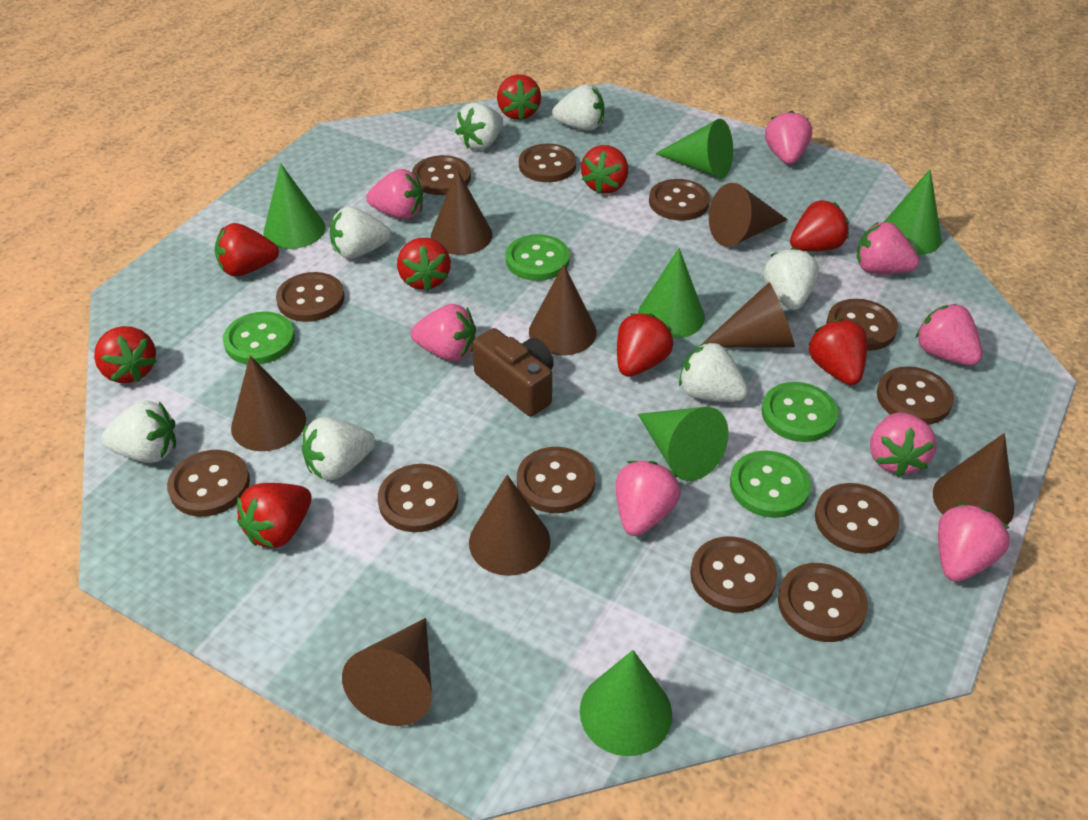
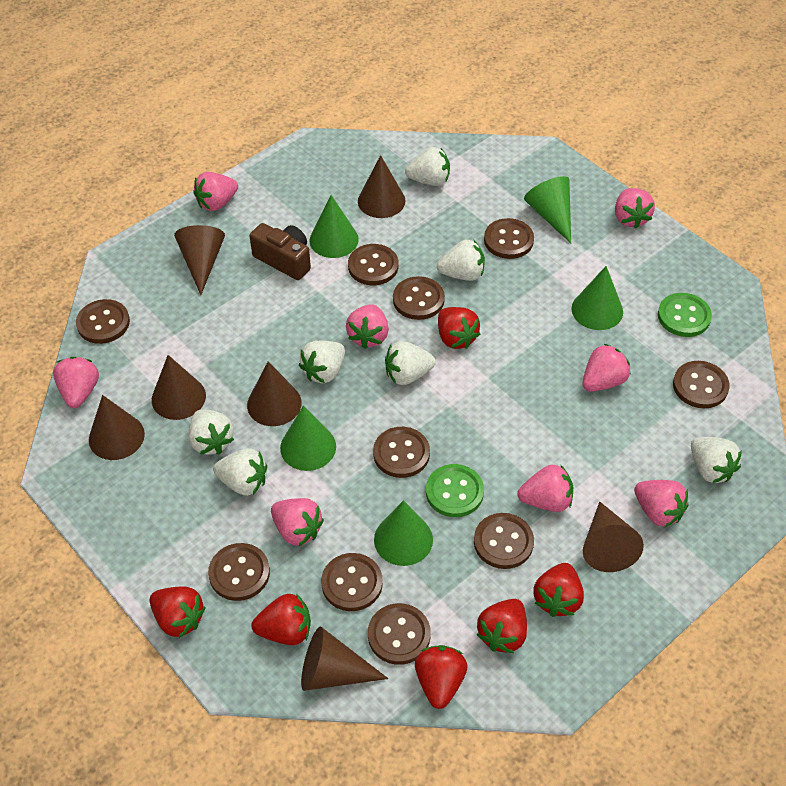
brown button: 12 -> 10
brown cone: 8 -> 7
green button: 4 -> 2
green cone: 6 -> 5
red strawberry: 9 -> 6

